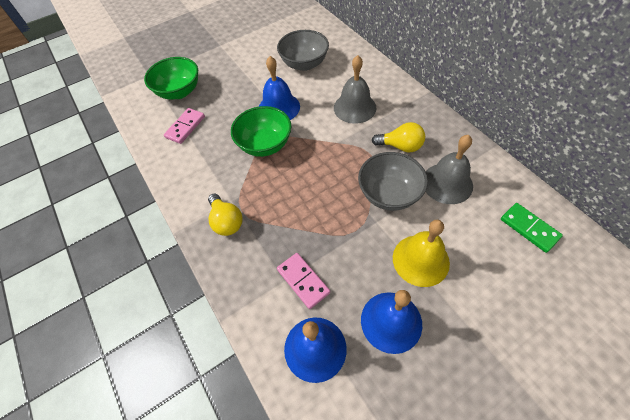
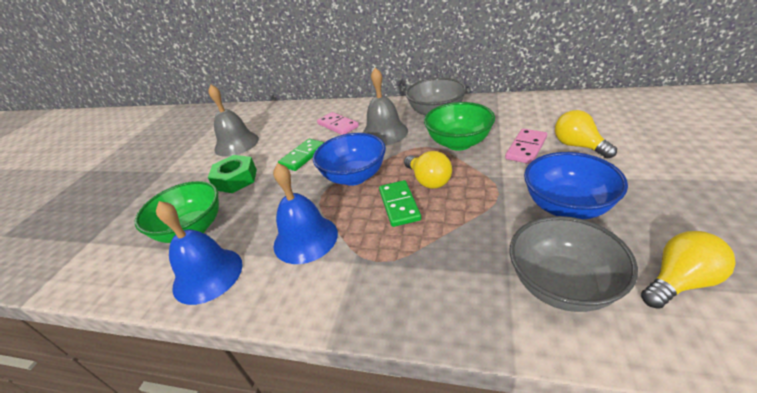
blue bell: 3 -> 2
blue bowl: 0 -> 2
green domino: 1 -> 2
green nut: 0 -> 1
yellow bell: 1 -> 0
yellow light bulb: 2 -> 3

